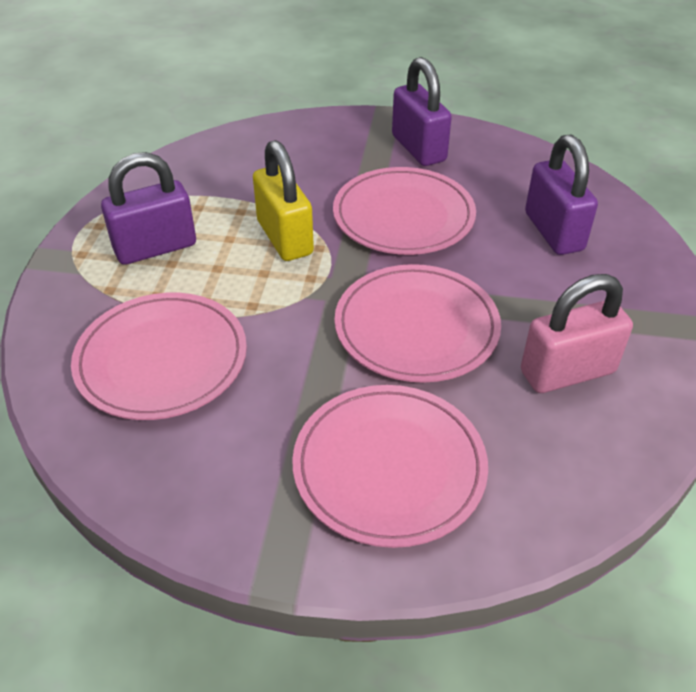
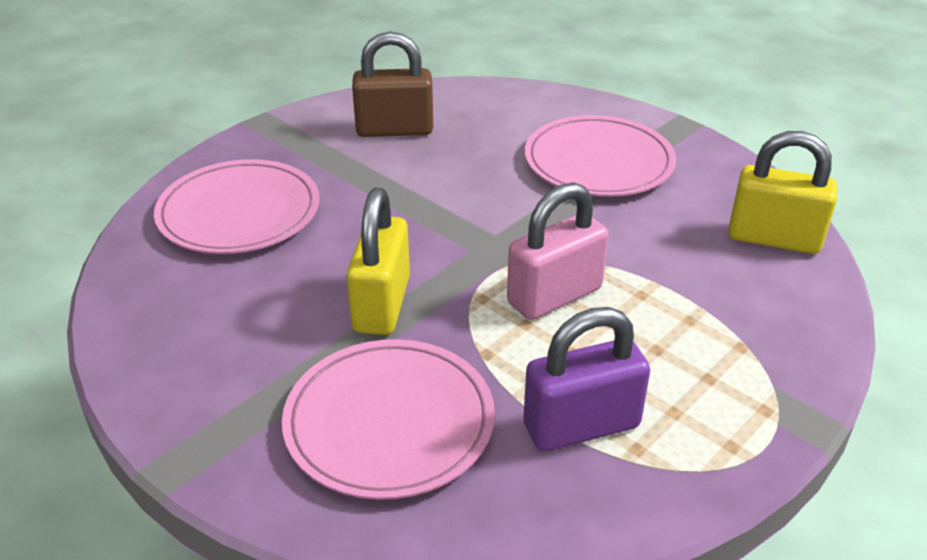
brown padlock: 0 -> 1
pink plate: 4 -> 3
purple padlock: 3 -> 1
yellow padlock: 1 -> 2

